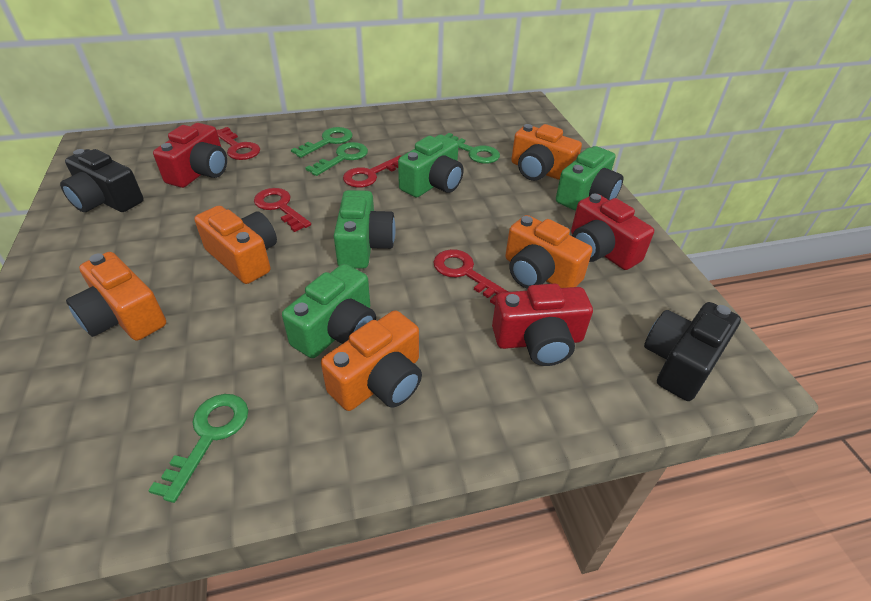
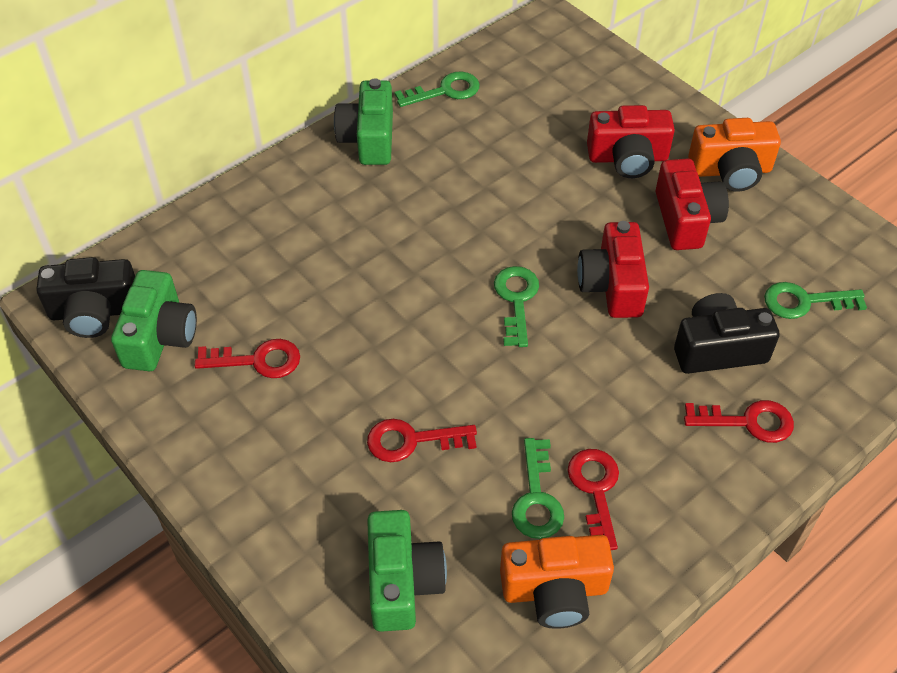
green camera: 4 -> 3
orange camera: 5 -> 2

